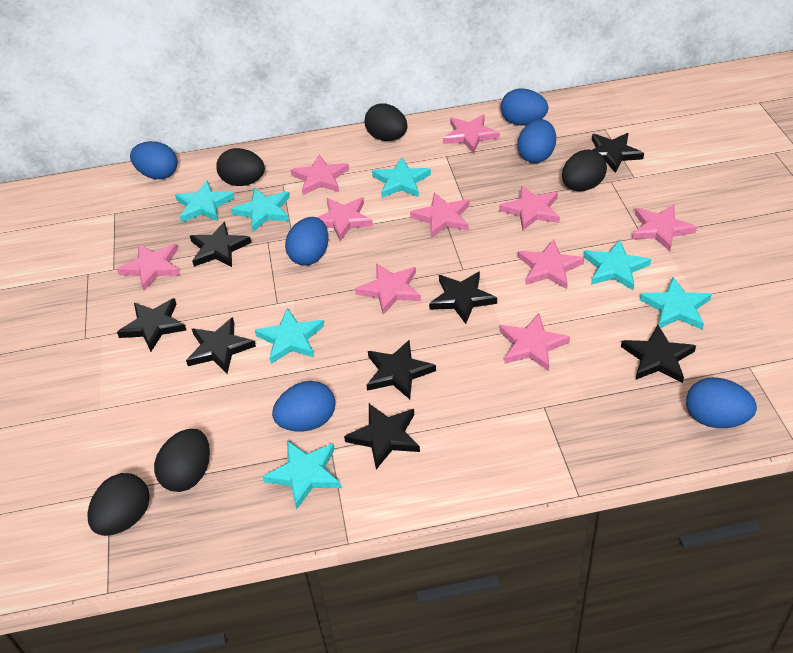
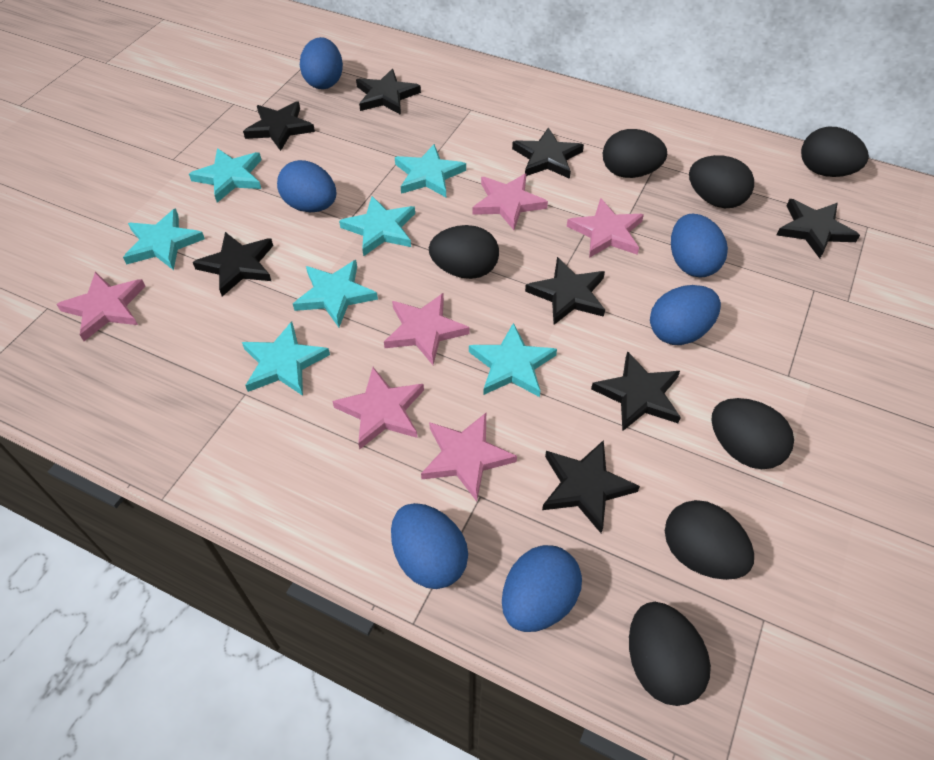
black egg: 5 -> 7
pink star: 10 -> 6

